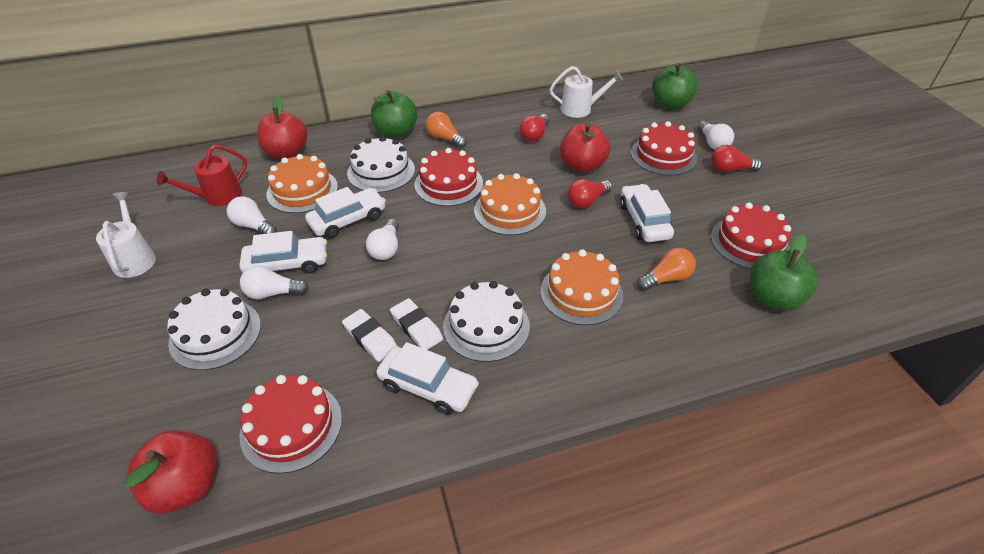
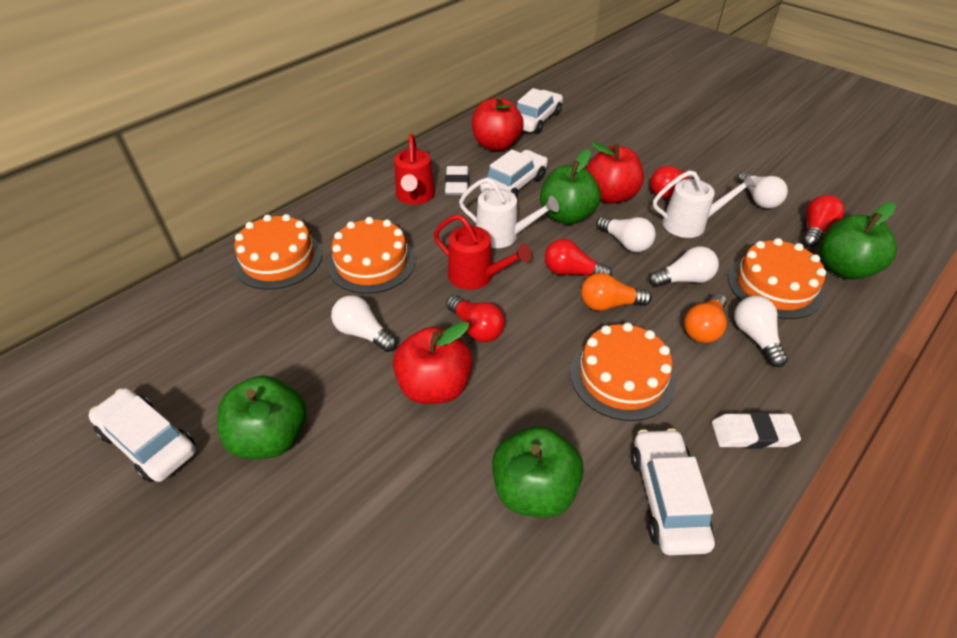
green apple: 3 -> 4
orange cake: 3 -> 4
red cake: 4 -> 0
red light bulb: 3 -> 4
red watering can: 1 -> 2
white cake: 3 -> 0
white light bulb: 4 -> 5

